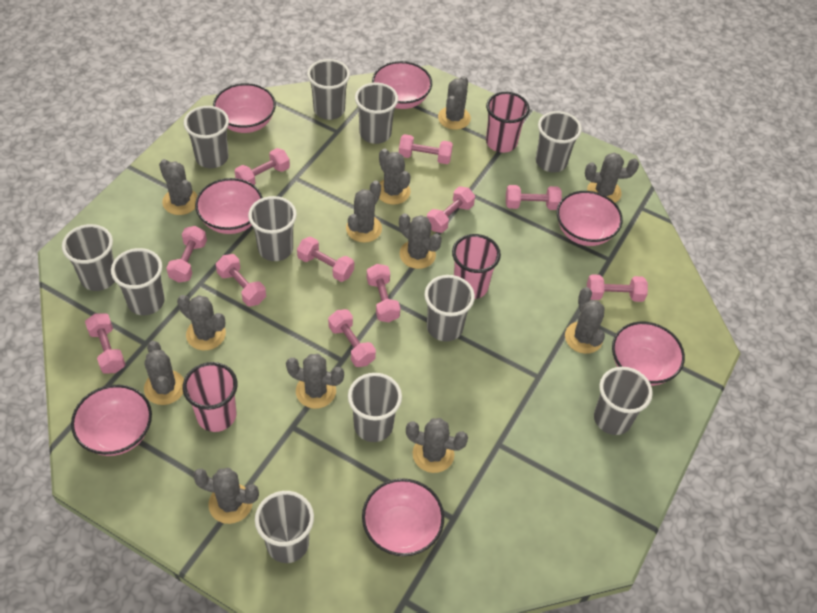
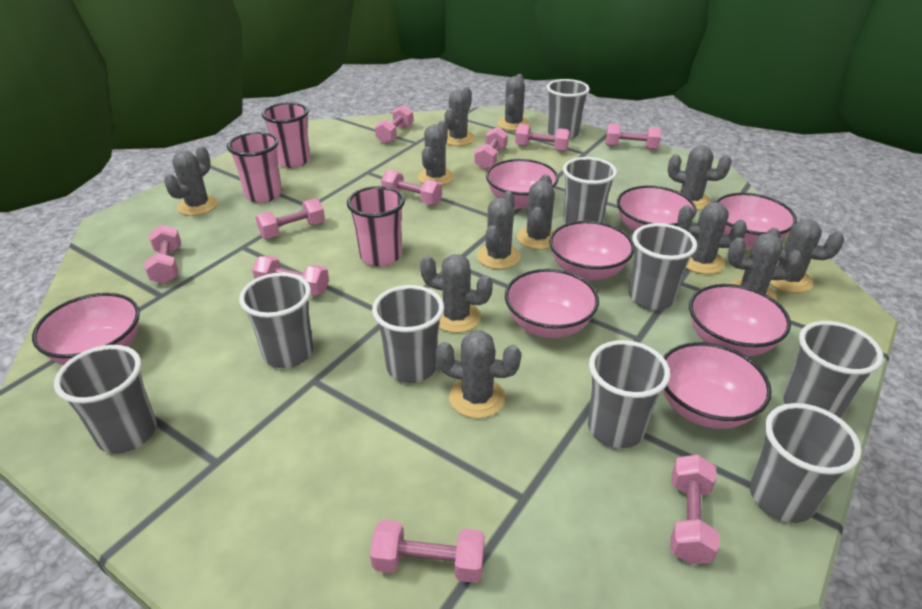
grey cup: 11 -> 9
pink bowl: 7 -> 8
pink dumbbell: 11 -> 10

